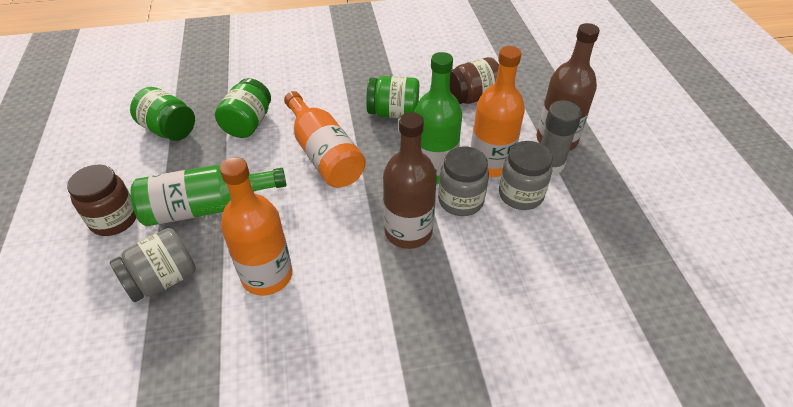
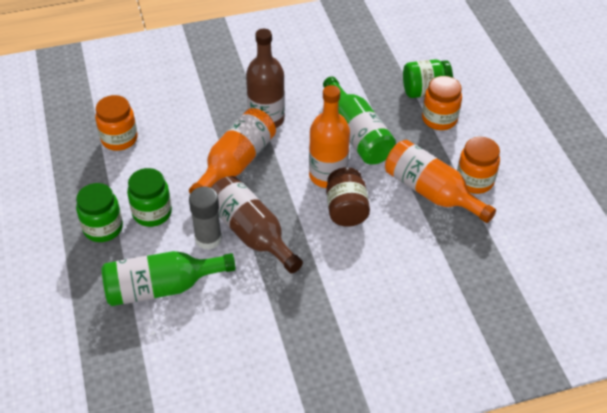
brown jar: 2 -> 1
grey jar: 3 -> 0
orange jar: 0 -> 3

